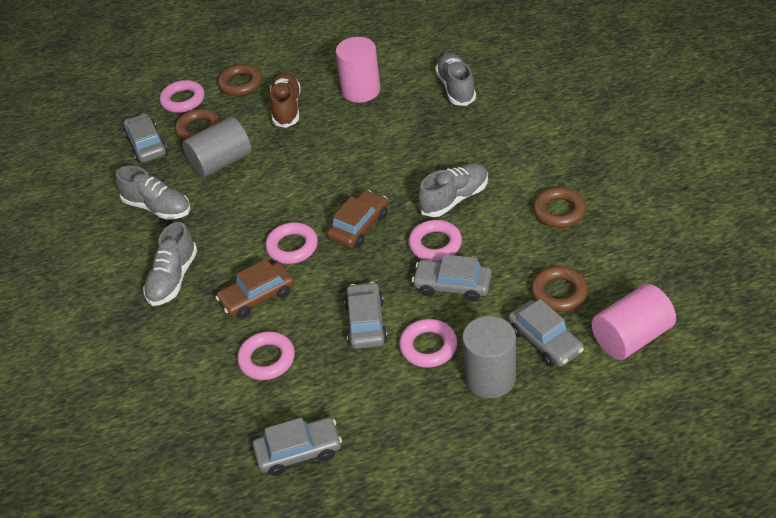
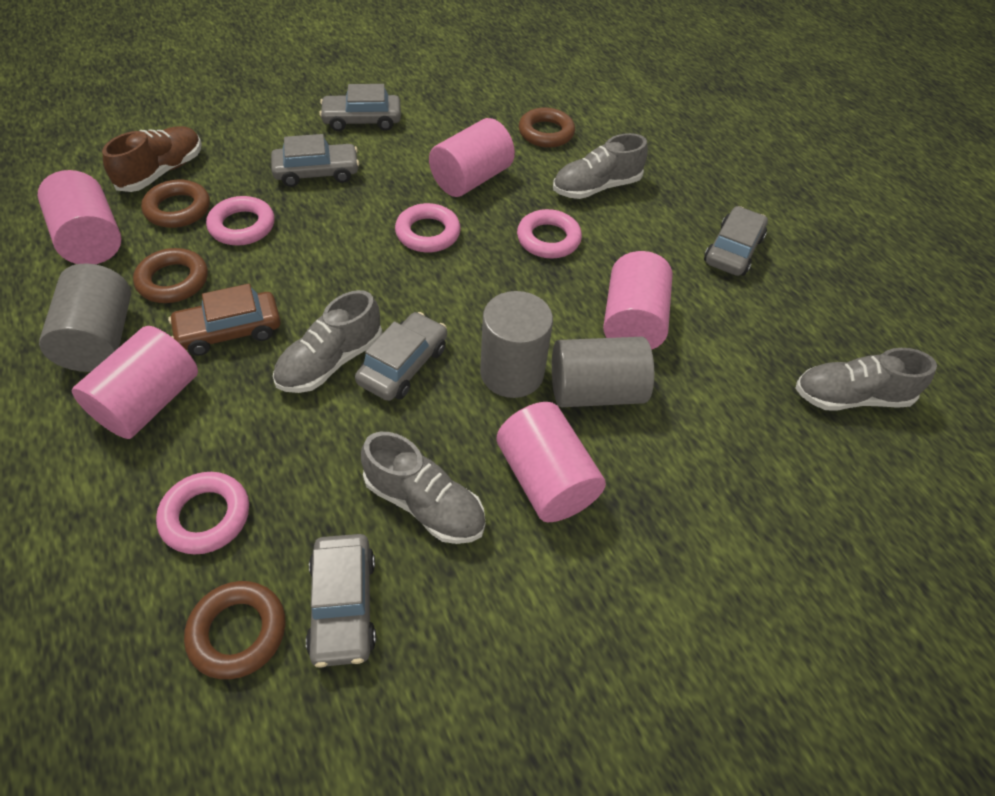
brown car: 2 -> 1
grey cylinder: 2 -> 3
pink cylinder: 2 -> 5
pink ring: 5 -> 4

